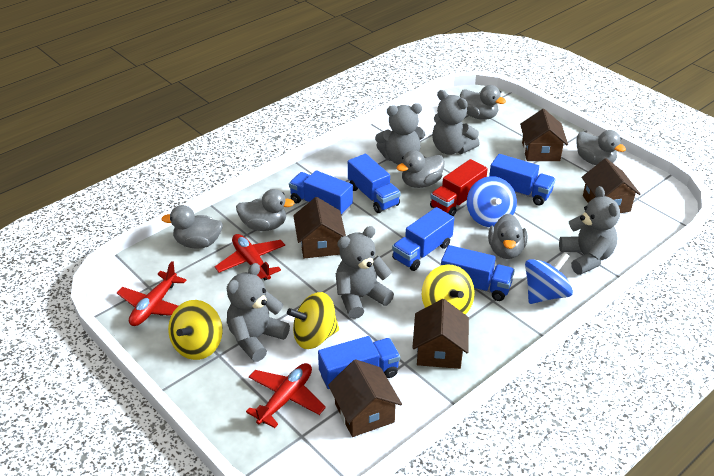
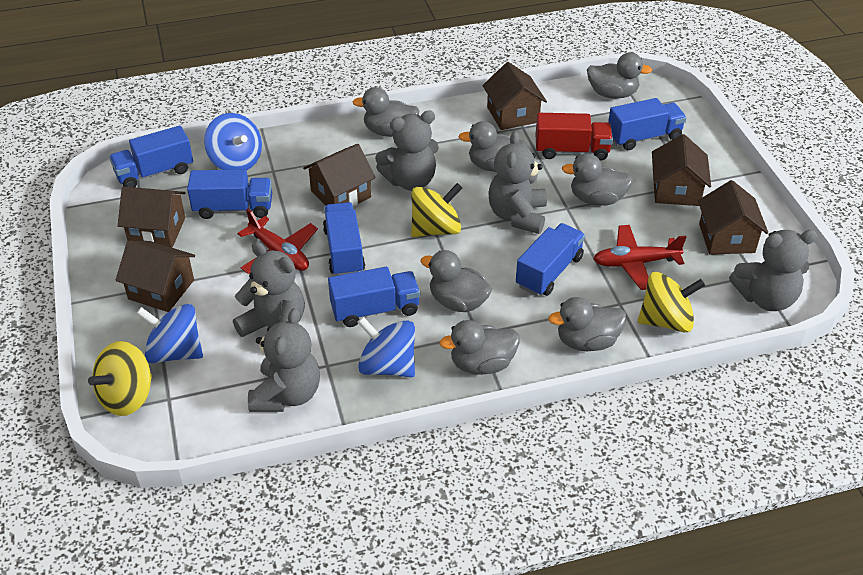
blue spinning top: 2 -> 3
brown house: 5 -> 6
grey duck: 6 -> 7
red plane: 3 -> 2

